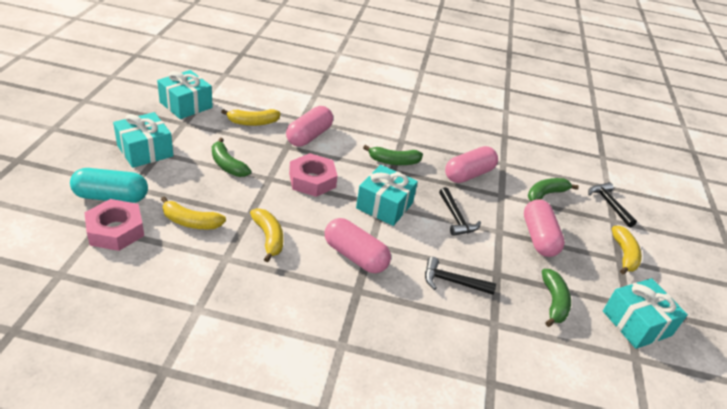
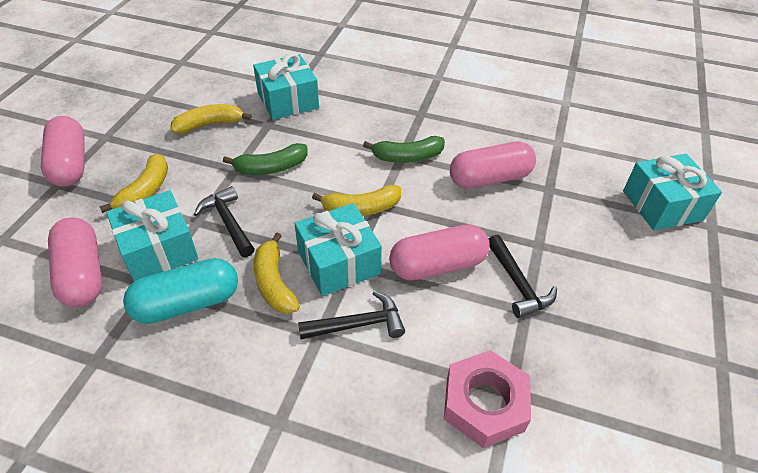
green banana: 4 -> 2
pink nut: 2 -> 1

